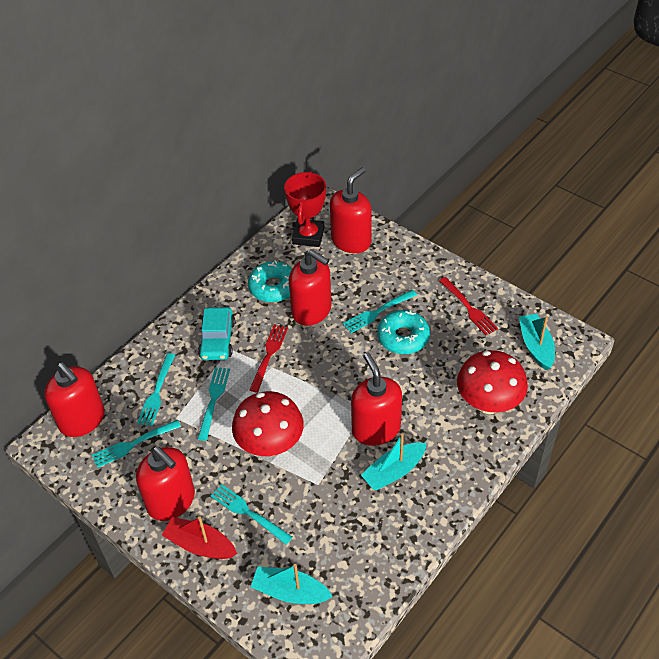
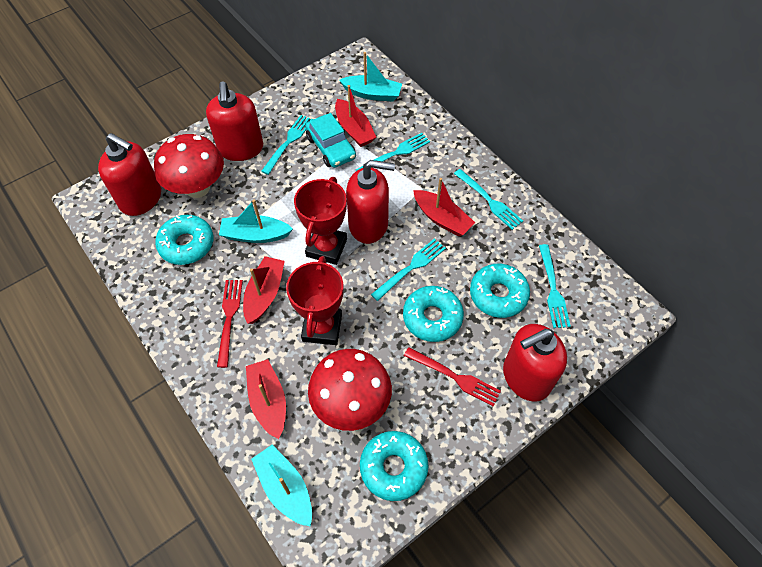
red boat: 1 -> 4
red soap dispenser: 5 -> 4
red trophy: 1 -> 2
turquoise donut: 2 -> 4

